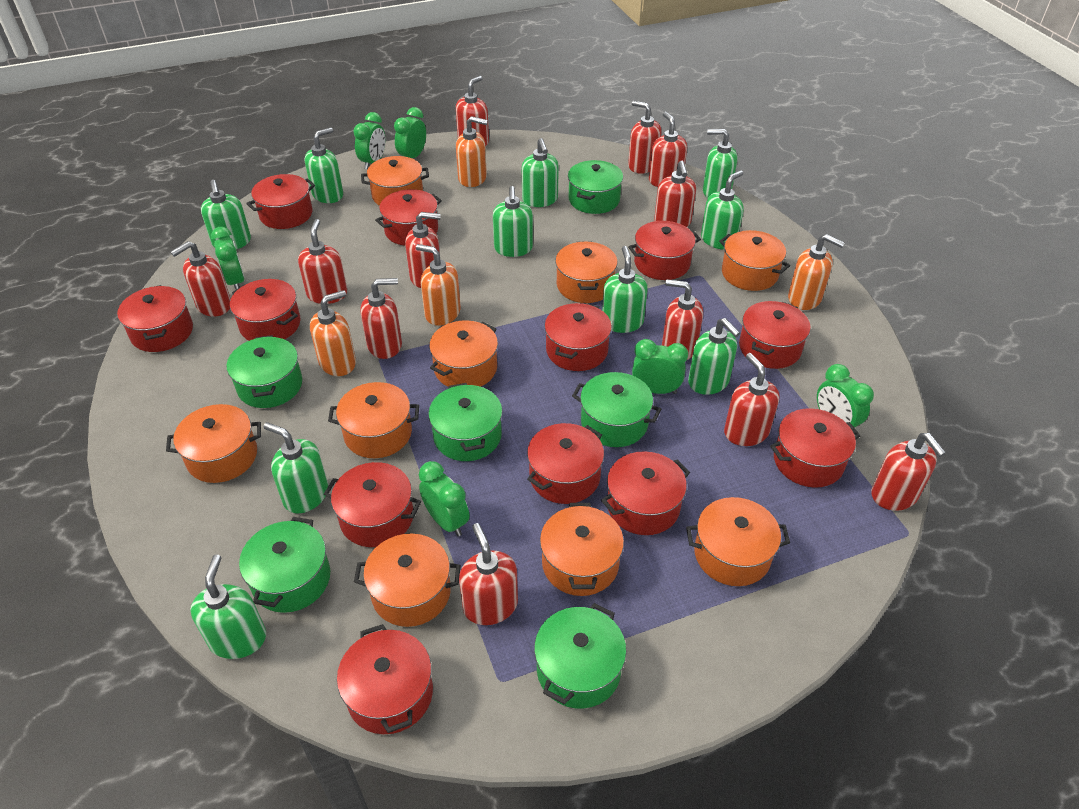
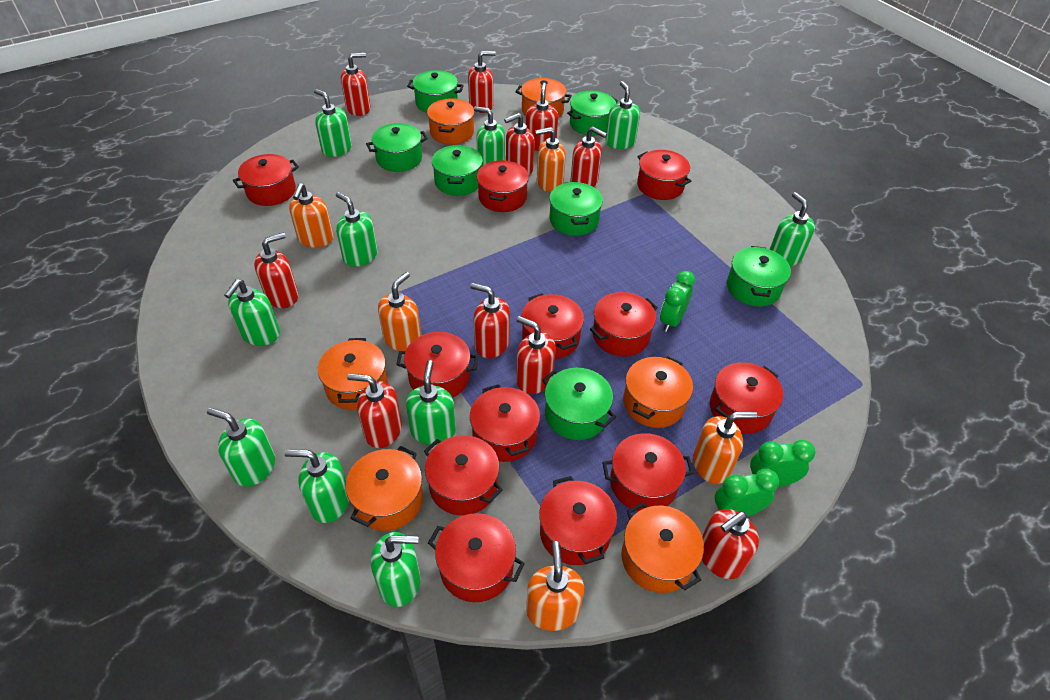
green clock: 6 -> 3
green pot: 6 -> 7
orange pot: 9 -> 6
orange soap dispenser: 4 -> 5
red soap dispenser: 12 -> 10

